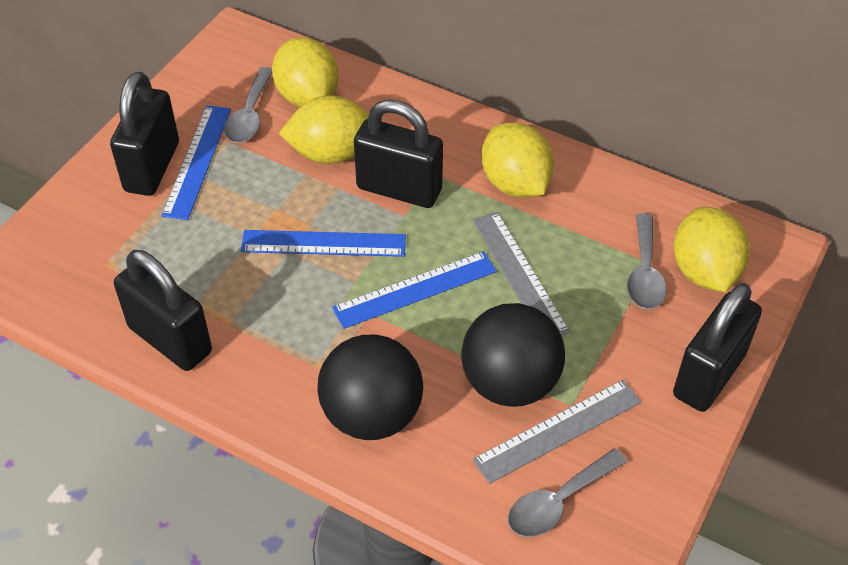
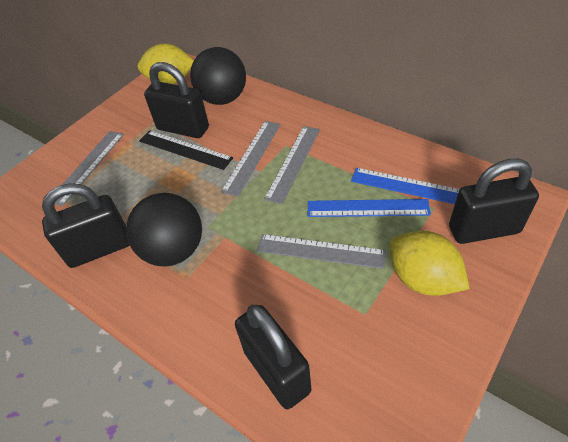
black ruler: 0 -> 1
blue ruler: 3 -> 2
grey ruler: 2 -> 4
grey spoon: 3 -> 0
yellow lemon: 4 -> 2

